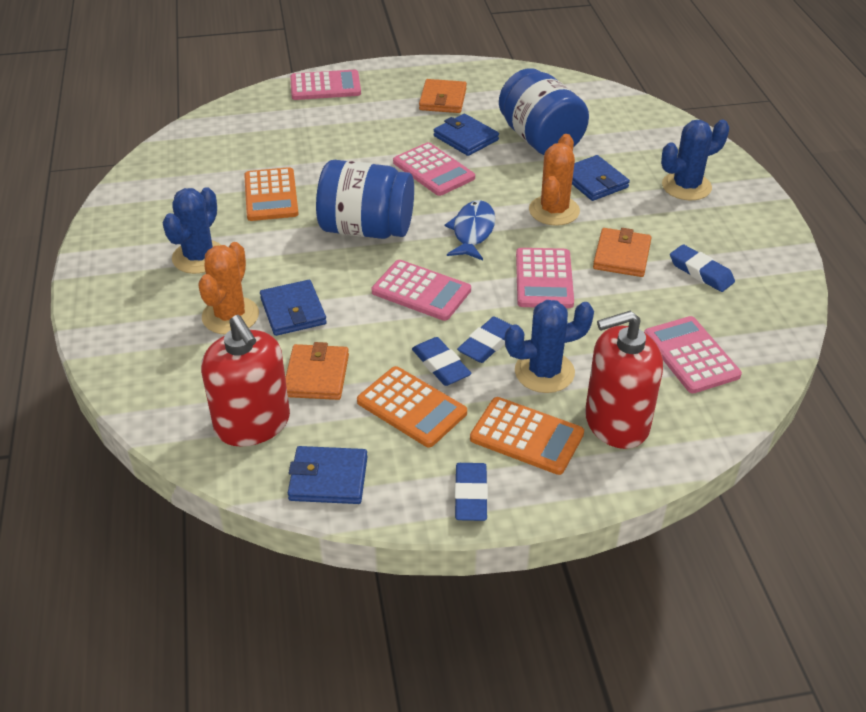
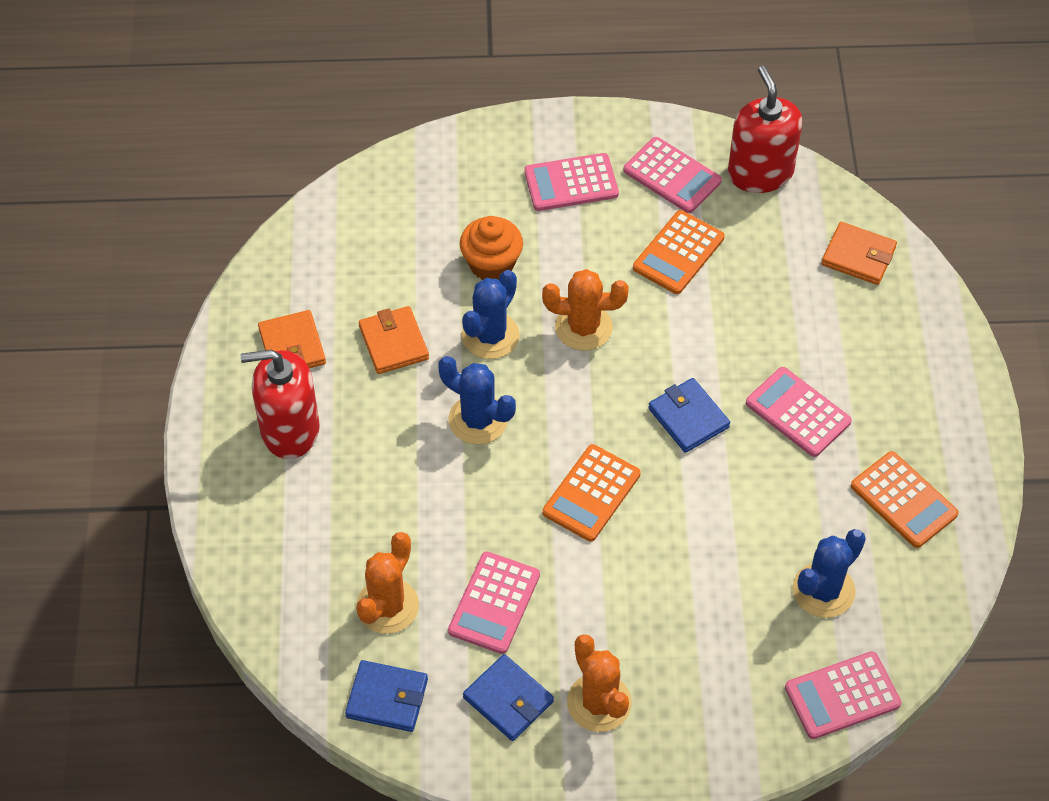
blue eraser: 4 -> 0
blue fish: 1 -> 0
blue jar: 2 -> 0
blue wallet: 4 -> 3
orange cactus: 2 -> 3
orange cupcake: 0 -> 1

